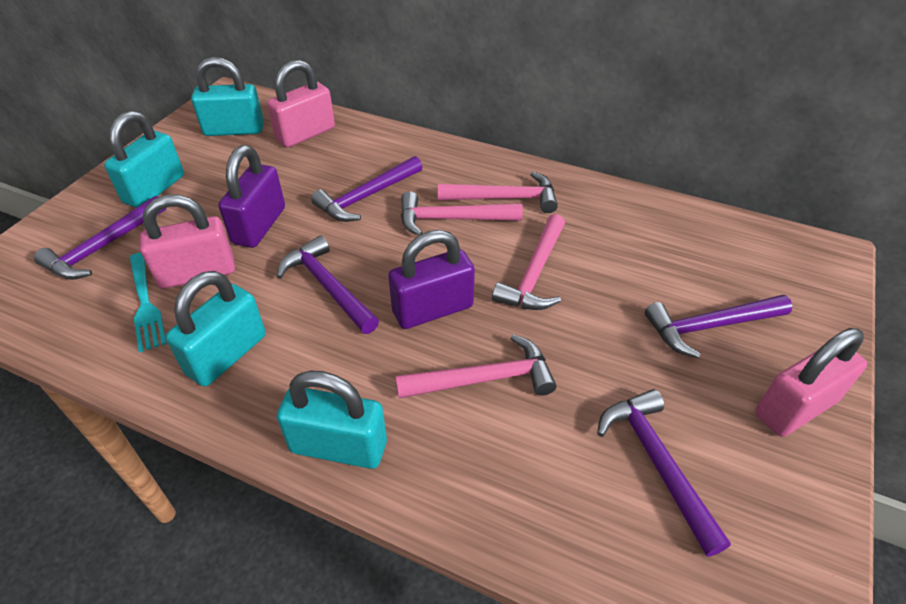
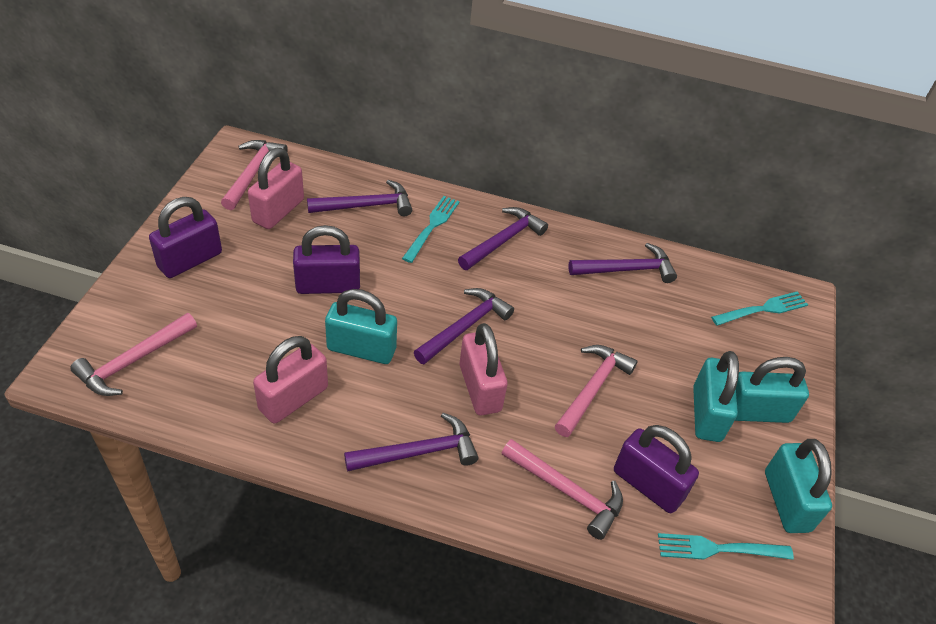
purple padlock: 2 -> 3
turquoise fork: 1 -> 3

